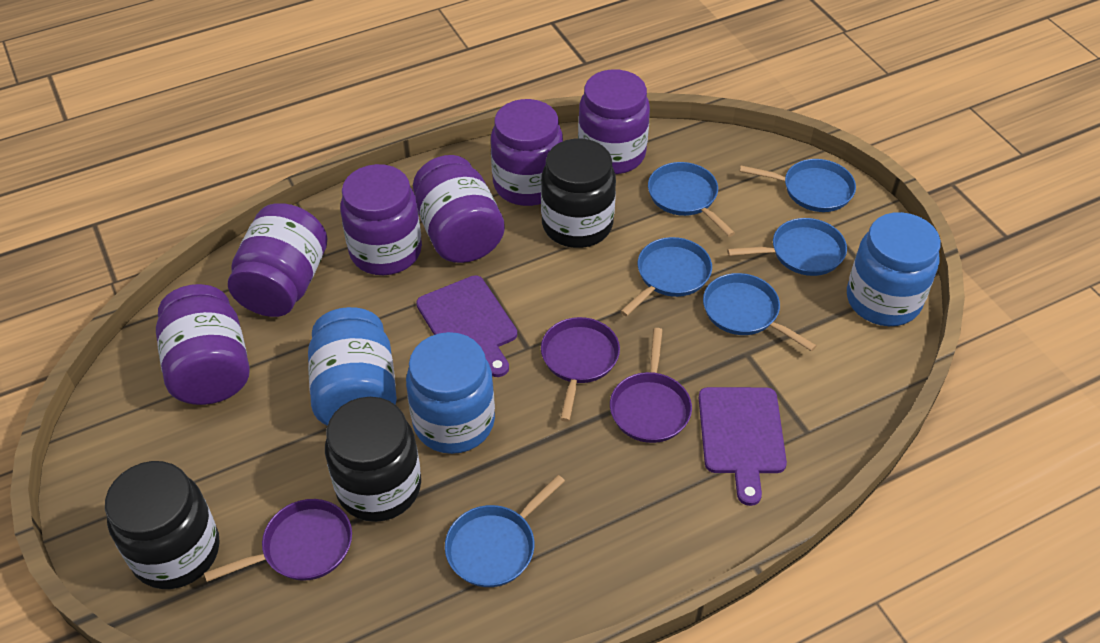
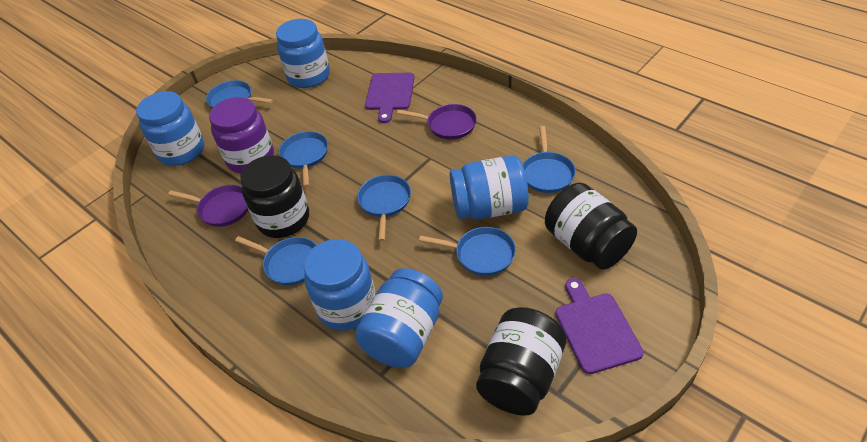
blue jar: 3 -> 5
purple jar: 6 -> 1
purple pan: 3 -> 2

